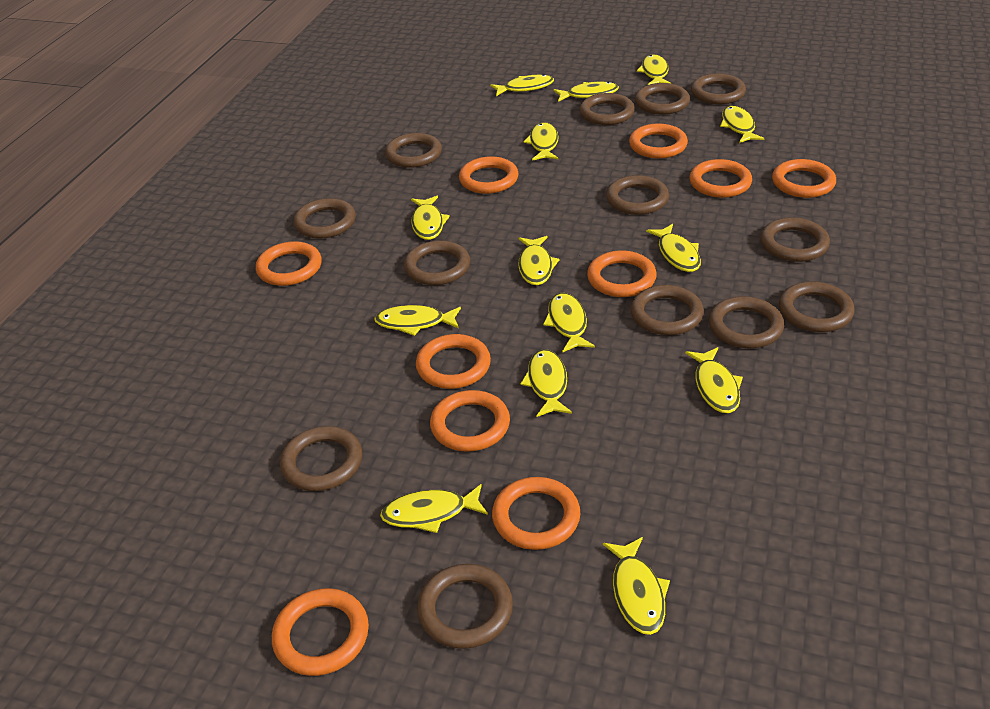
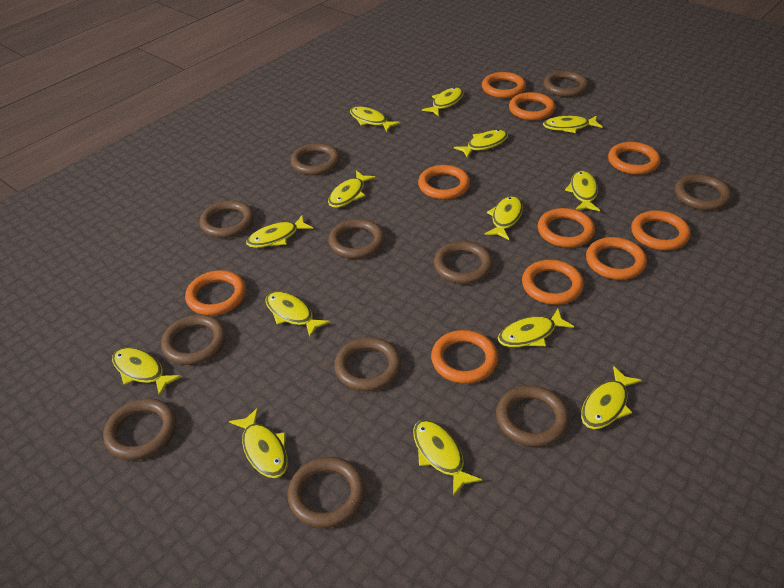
brown ring: 13 -> 11

